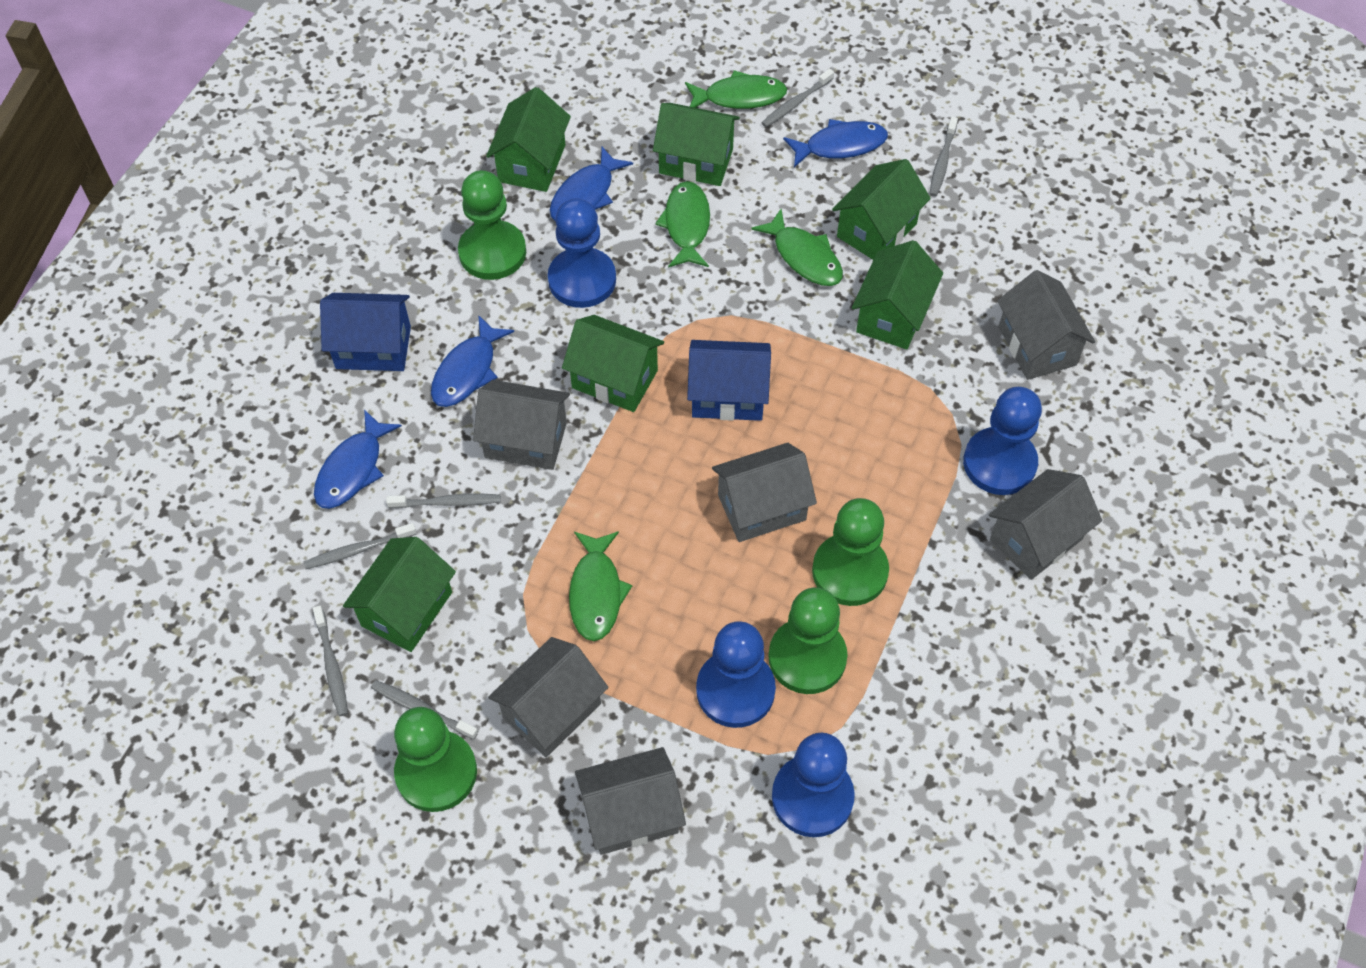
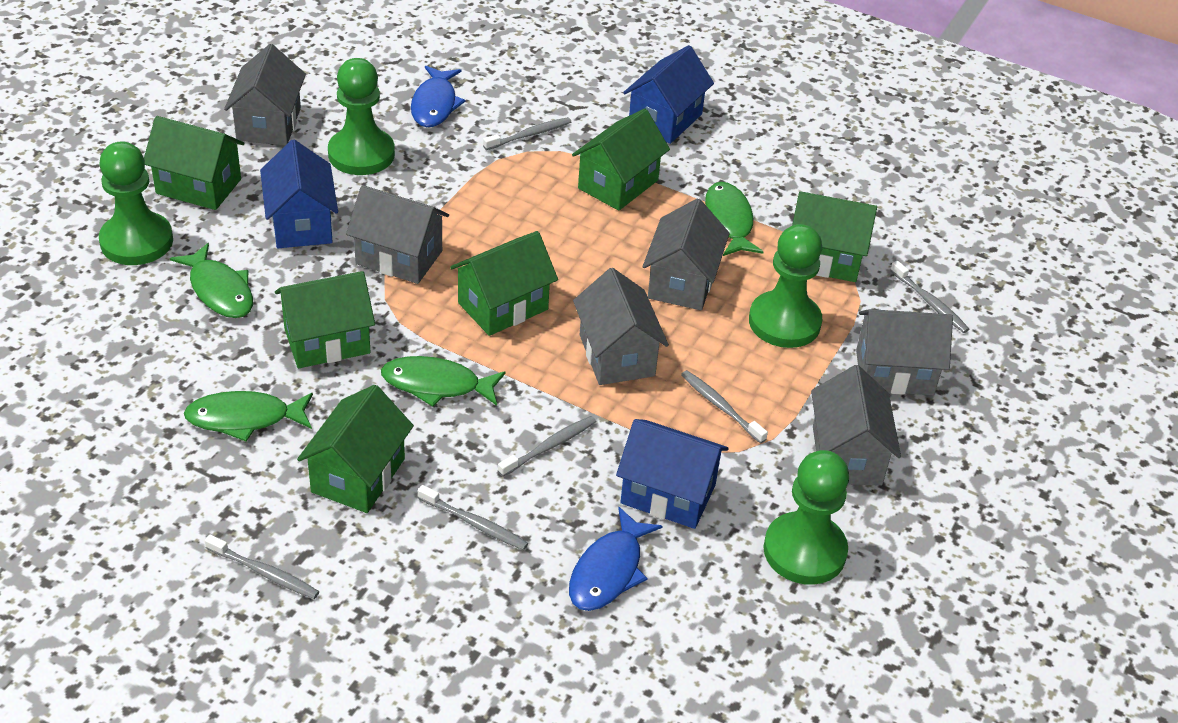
blue fish: 4 -> 2
blue house: 2 -> 3
blue pawn: 4 -> 0

